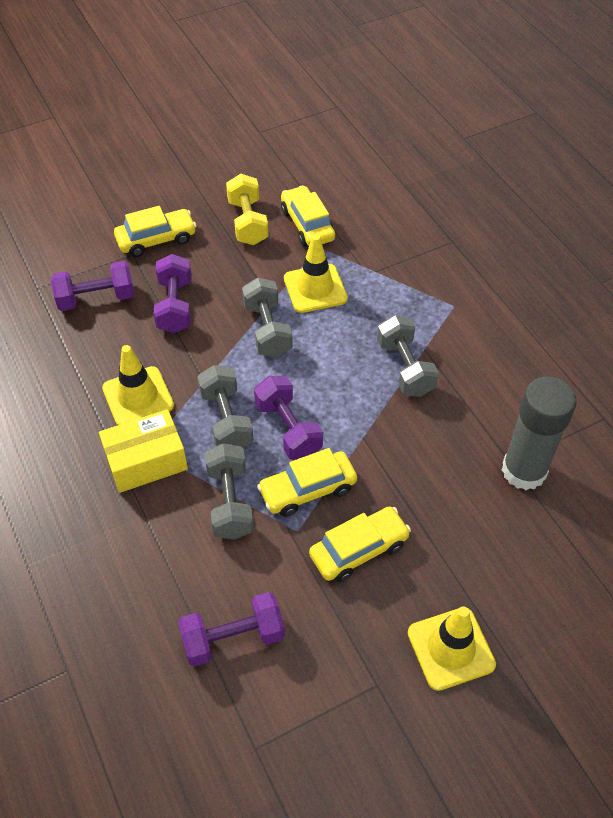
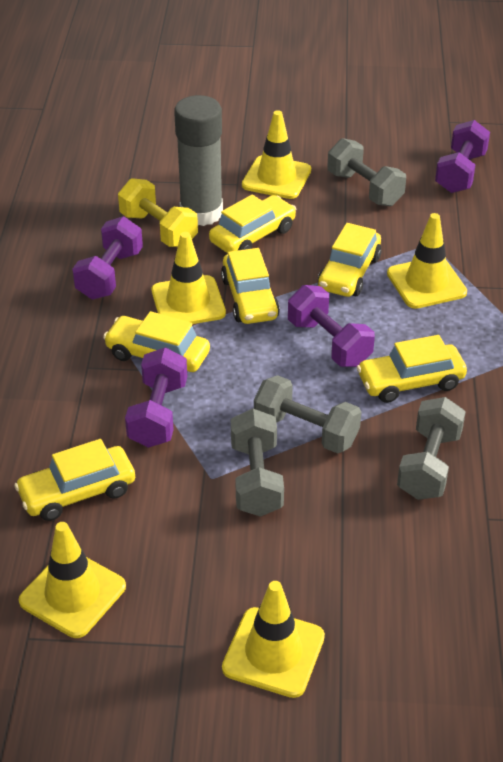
yellow box: 1 -> 0
yellow car: 4 -> 6
yellow traffic cone: 3 -> 5

